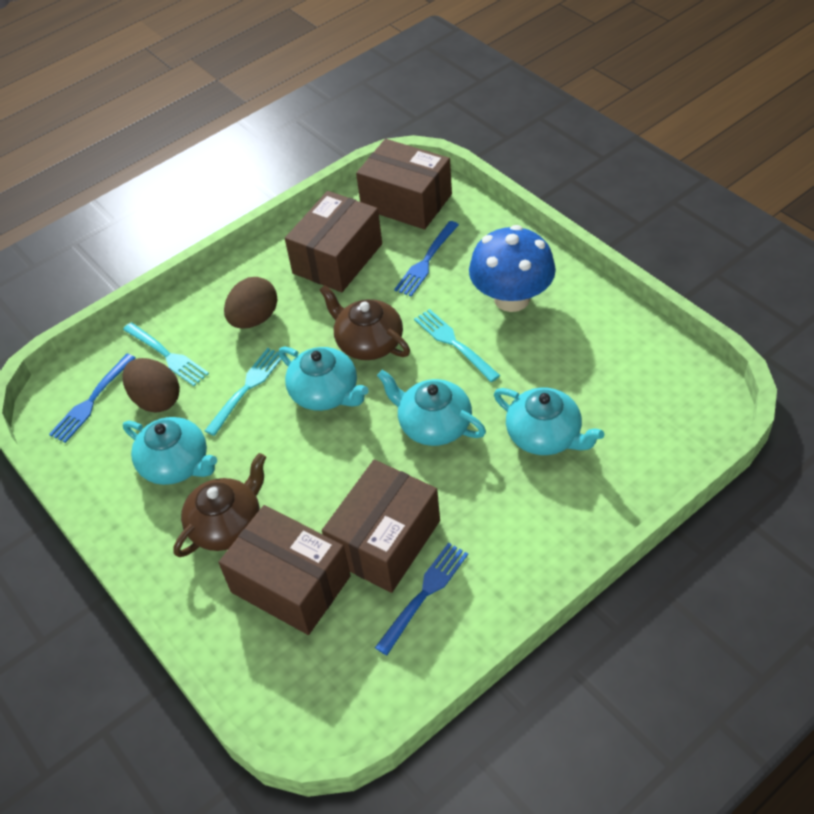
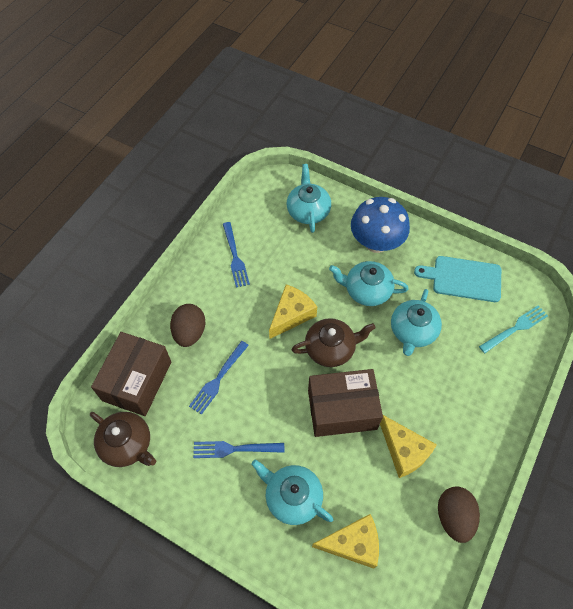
brown box: 4 -> 2
turquoise cutting board: 0 -> 1
turquoise fork: 3 -> 1
yellow cheese: 0 -> 3

